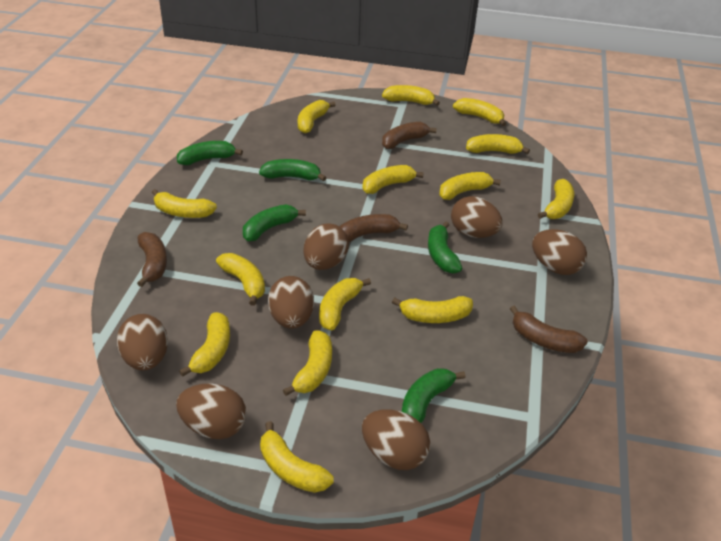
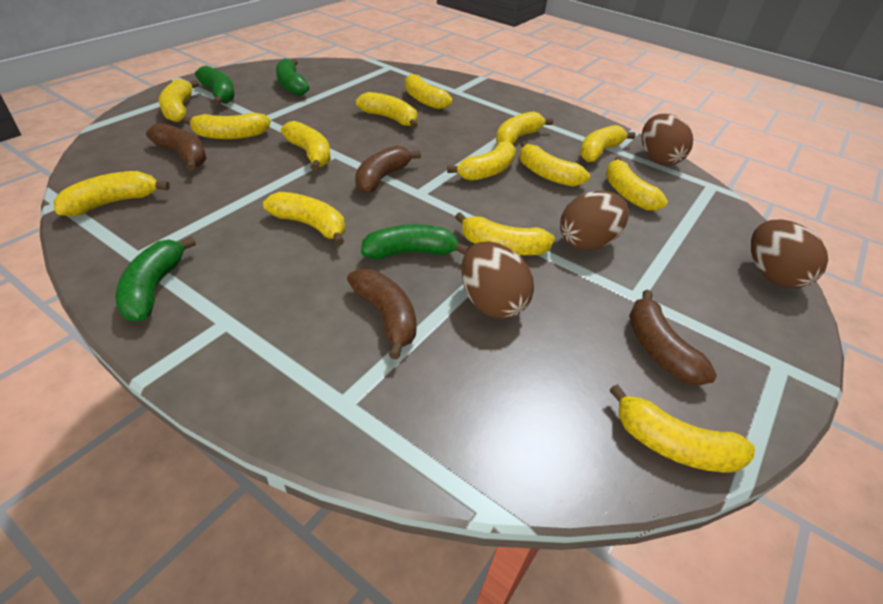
brown egg: 7 -> 4
green banana: 5 -> 4

